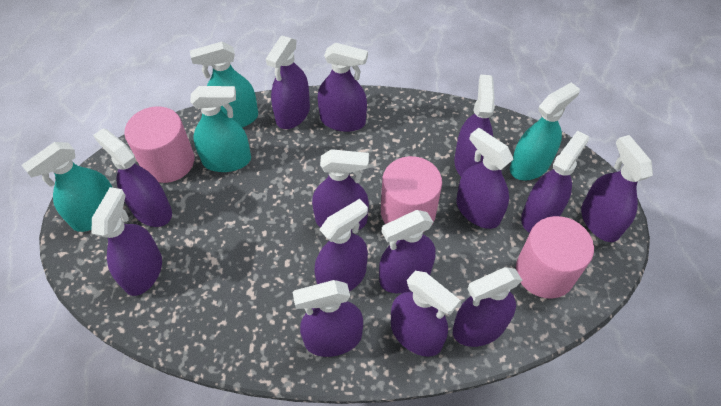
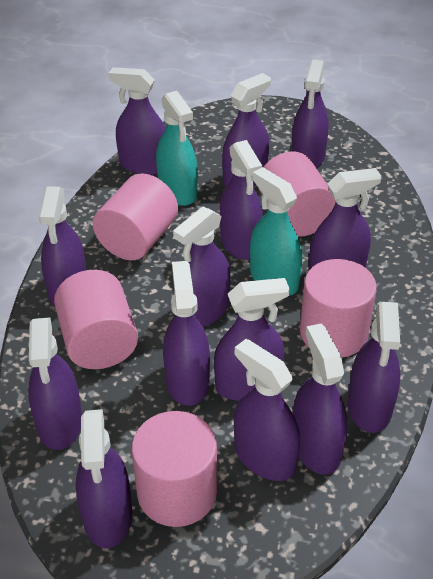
pink cylinder: 3 -> 5
turquoise spray bottle: 4 -> 2

